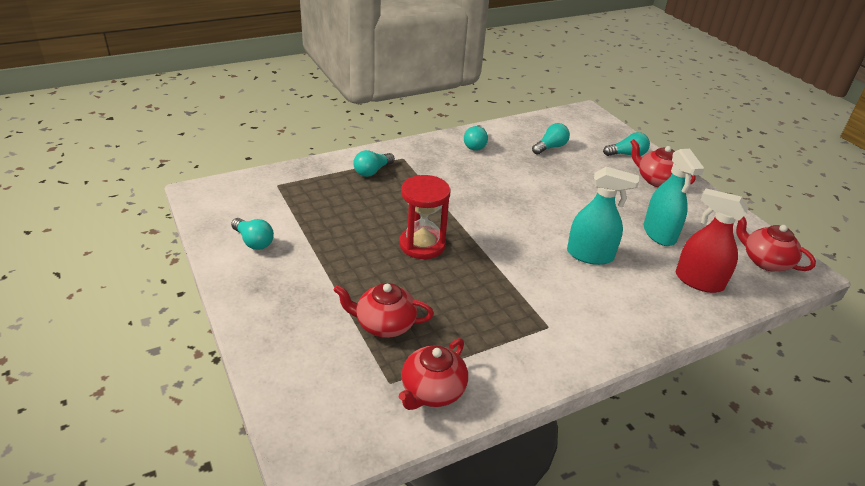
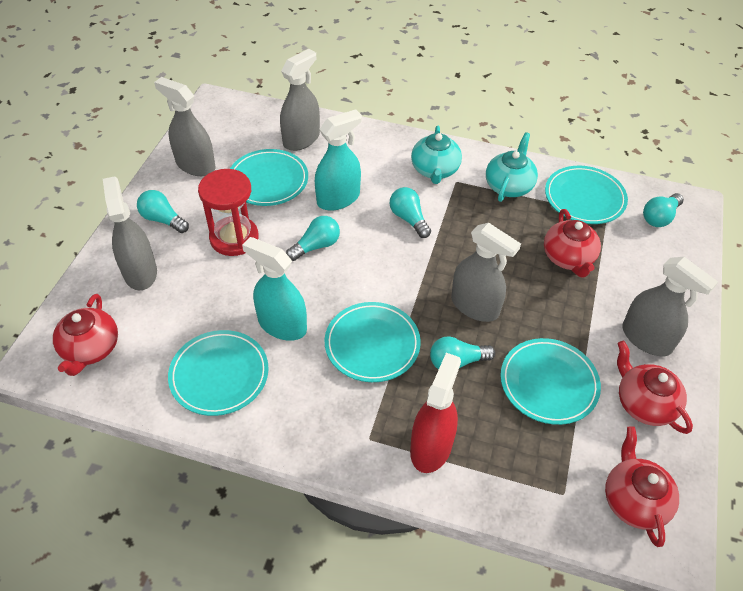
grey spray bottle: 0 -> 5
turquoise plate: 0 -> 5
turquoise teapot: 0 -> 2

